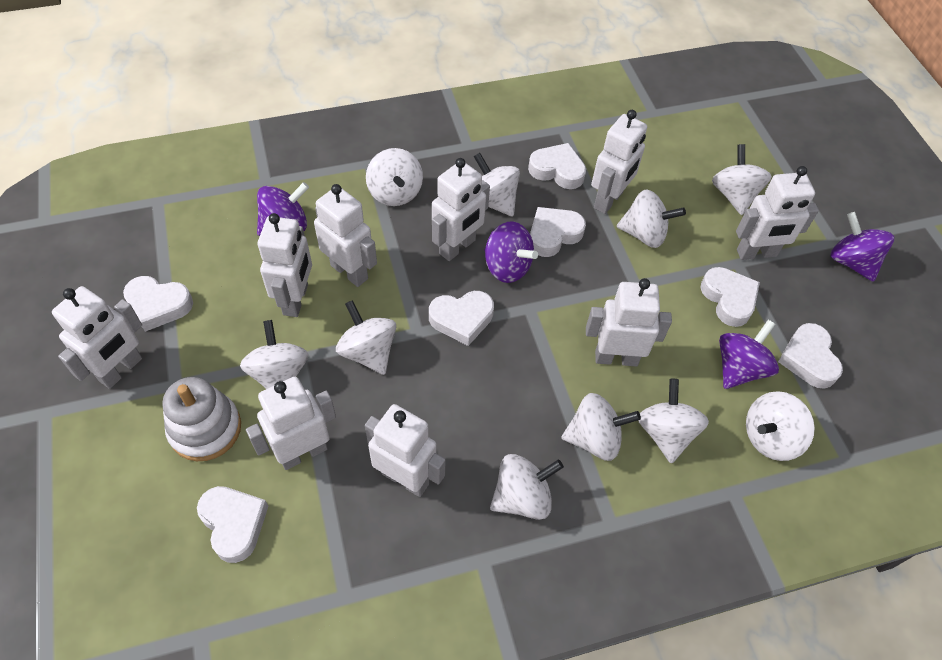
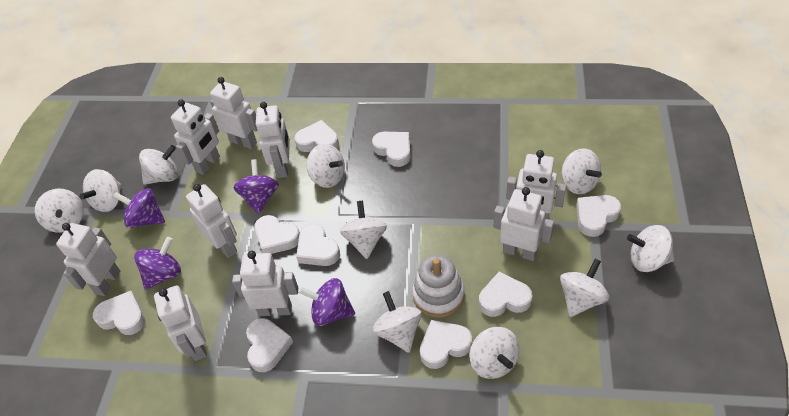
white heart: 7 -> 9

